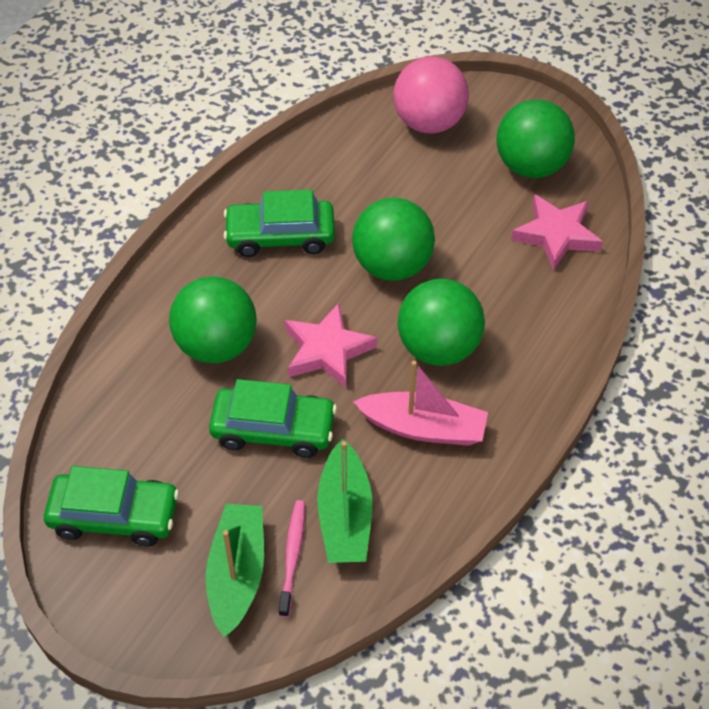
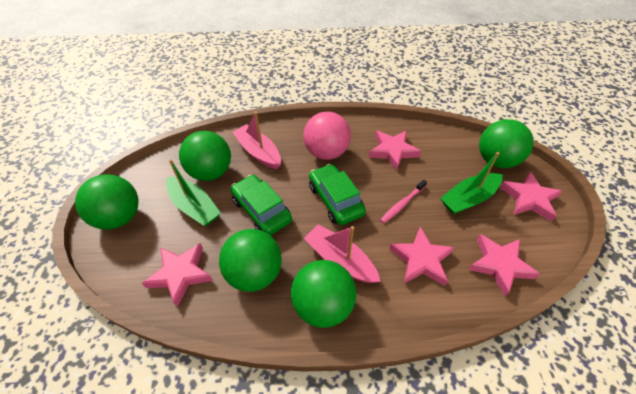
green ball: 4 -> 5
green car: 3 -> 2
pink boat: 1 -> 2
pink star: 2 -> 5

